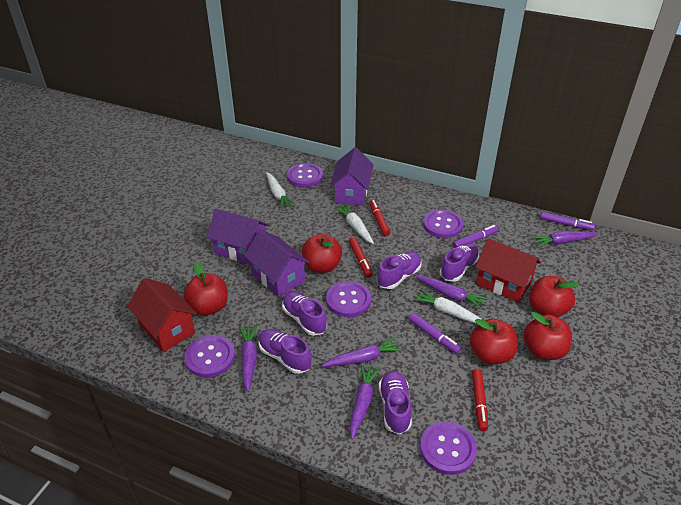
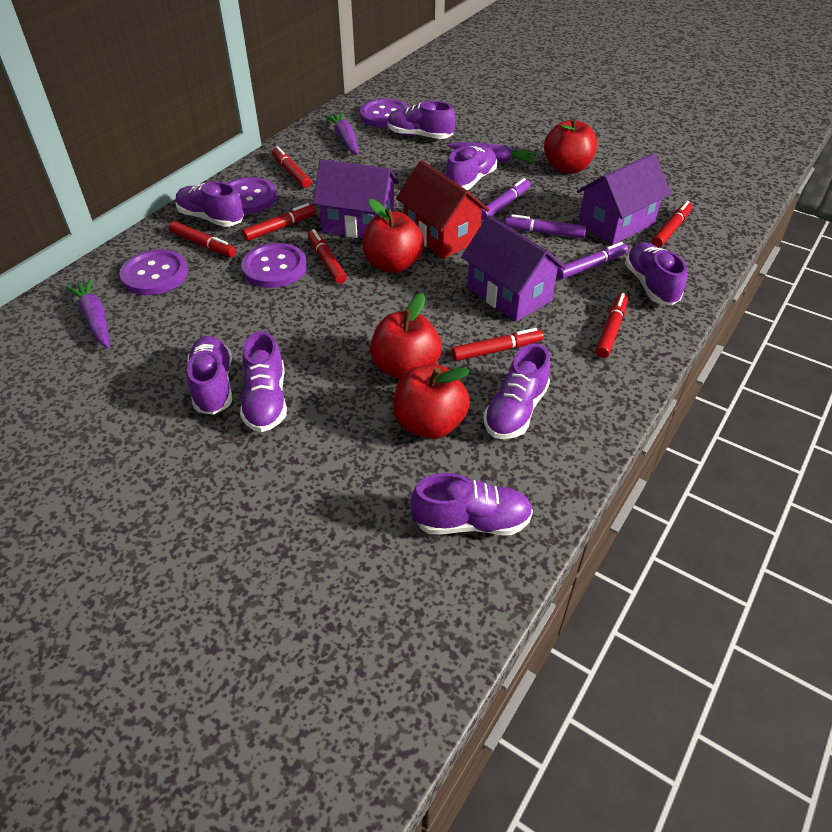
purple button: 5 -> 4
purple carrot: 5 -> 3
purple shoe: 5 -> 8
red apple: 5 -> 4
red house: 2 -> 1
red marker: 3 -> 7
white carrot: 3 -> 0

